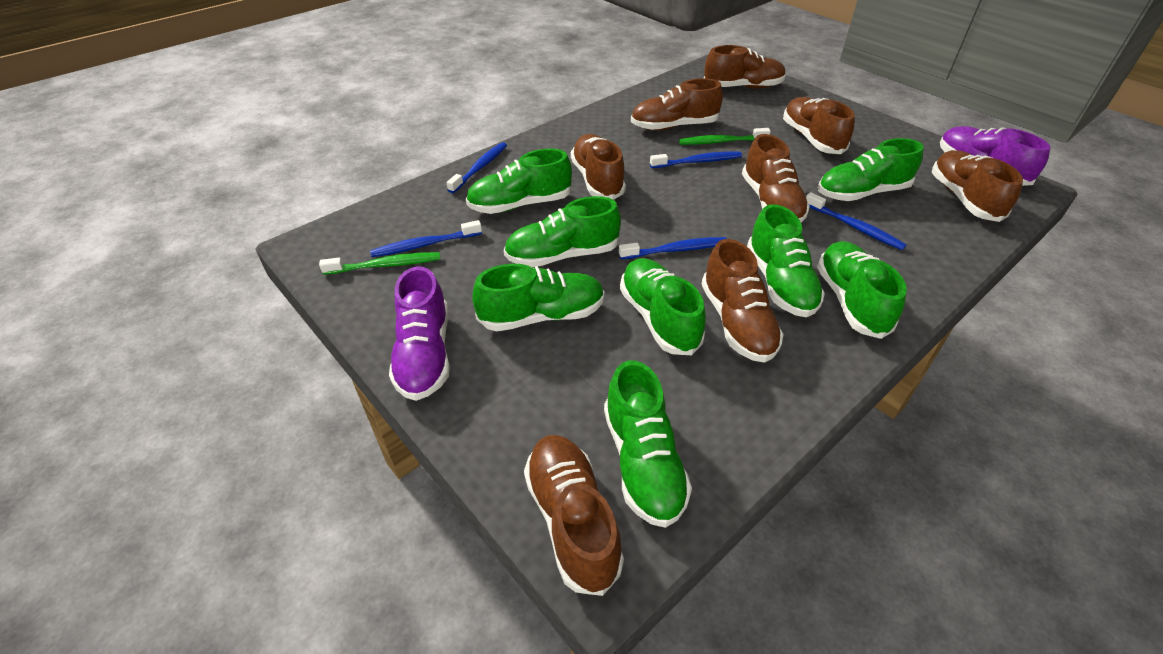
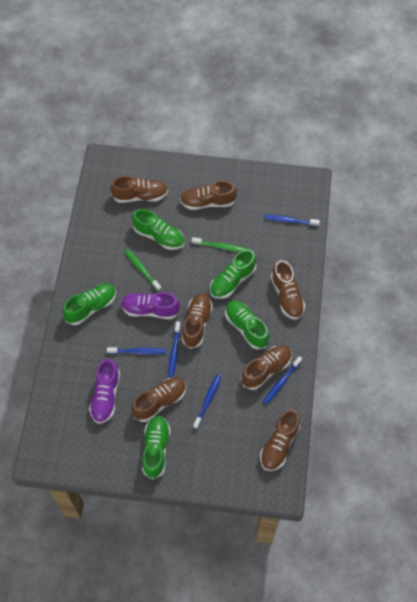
brown shoe: 8 -> 7
green shoe: 8 -> 5

